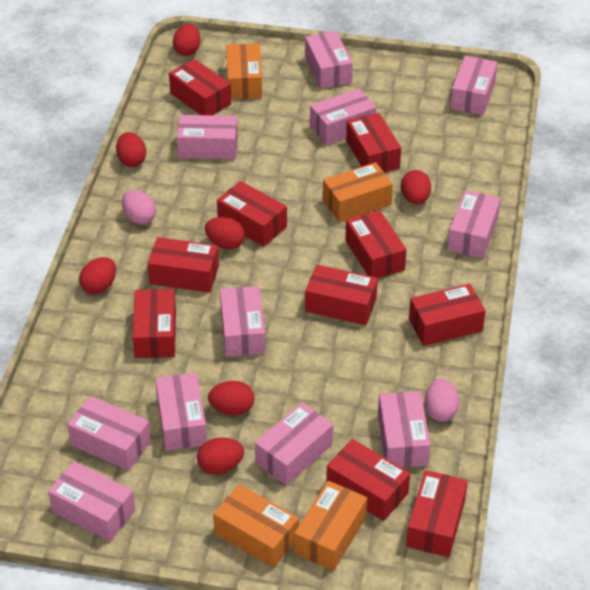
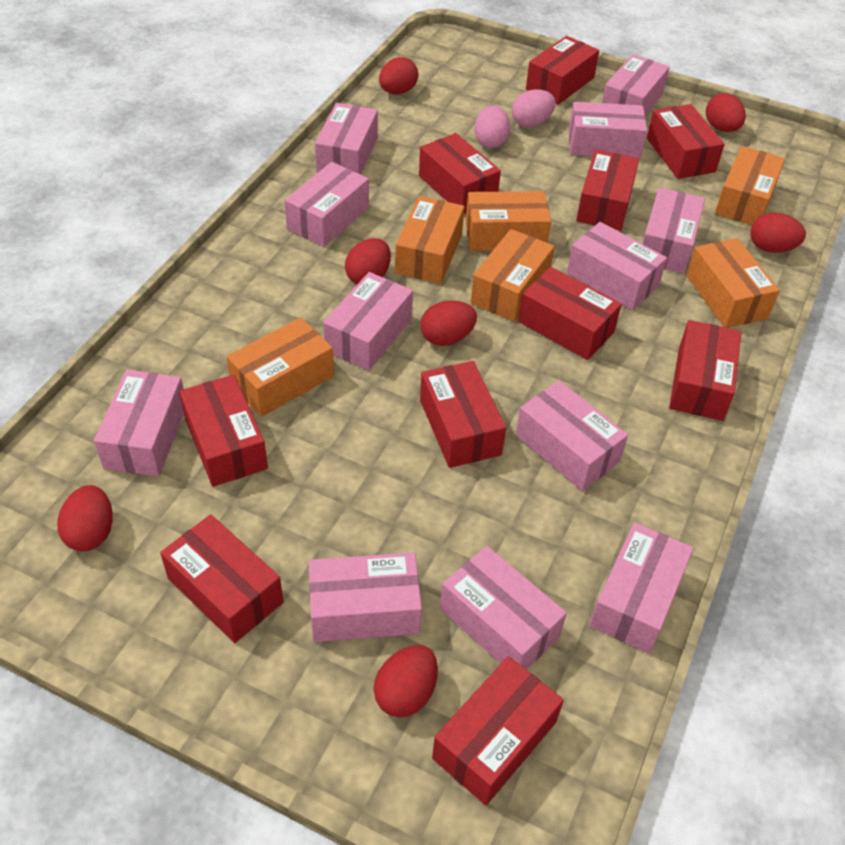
orange box: 4 -> 6
pink box: 11 -> 12

